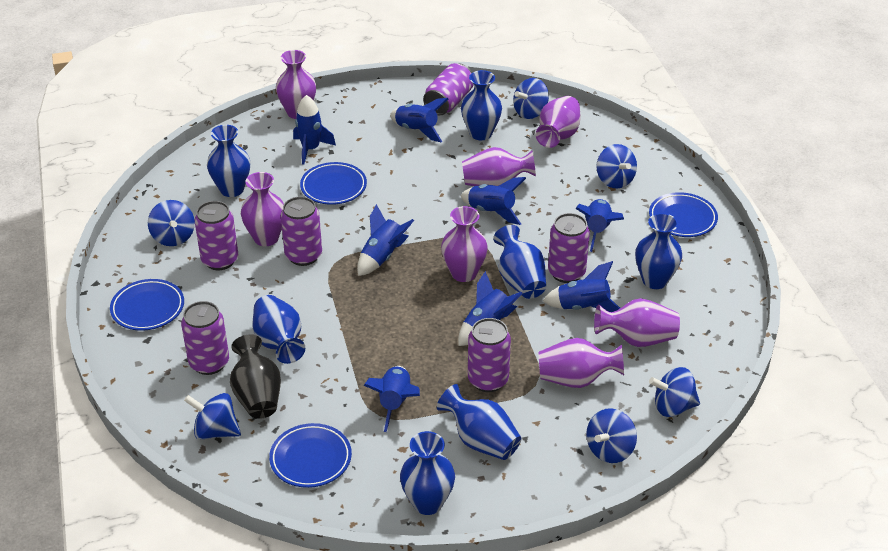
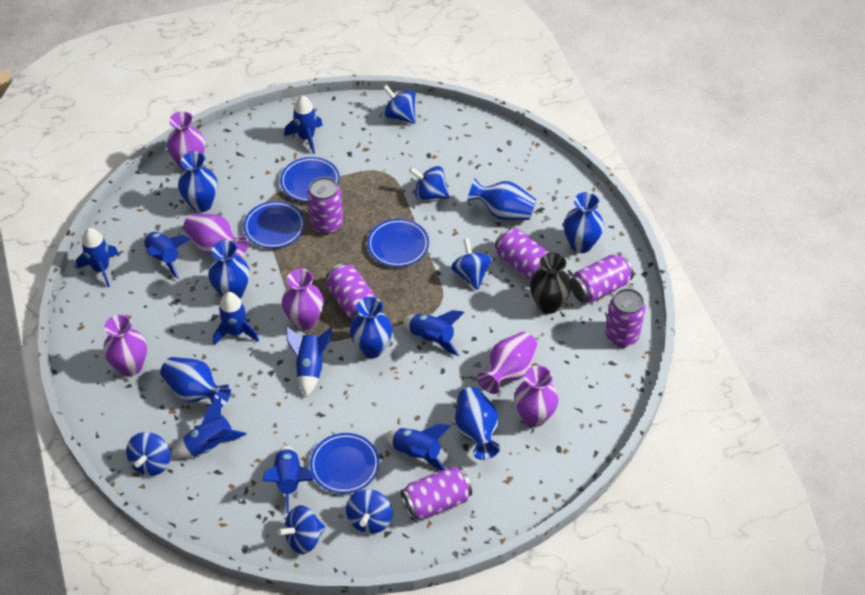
blue rocket: 8 -> 9
purple vase: 7 -> 6

